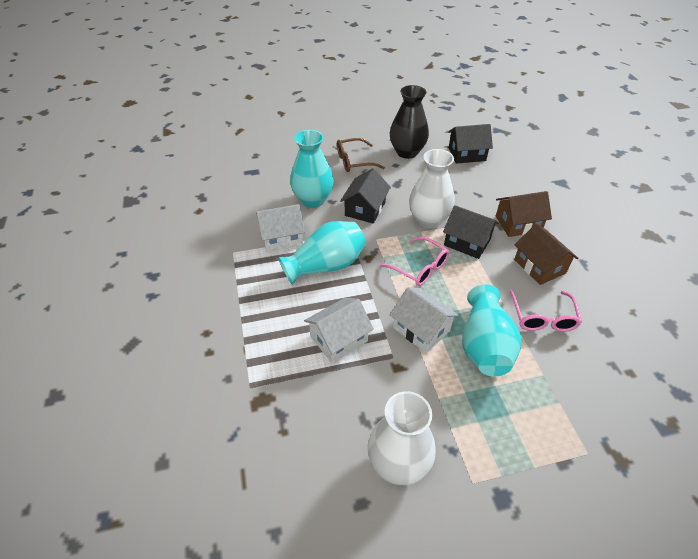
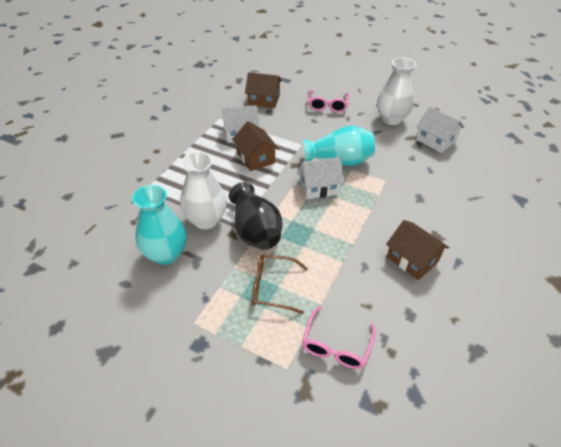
black house: 3 -> 0
brown house: 2 -> 3
turquoise vase: 3 -> 2

